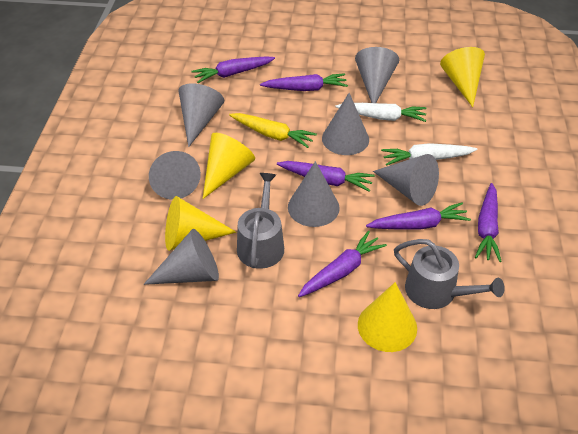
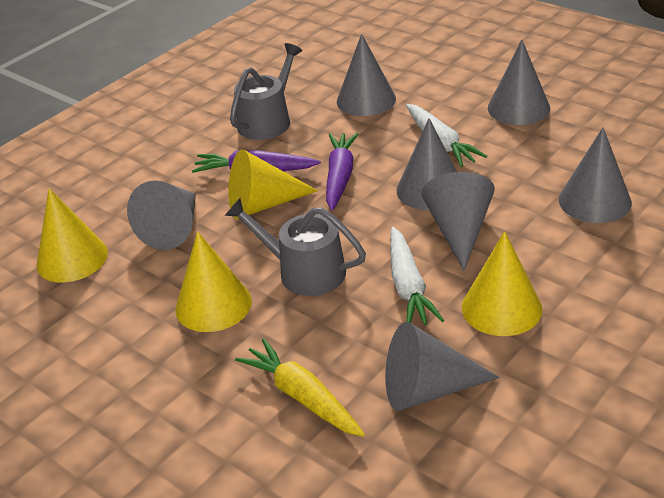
purple carrot: 6 -> 2

